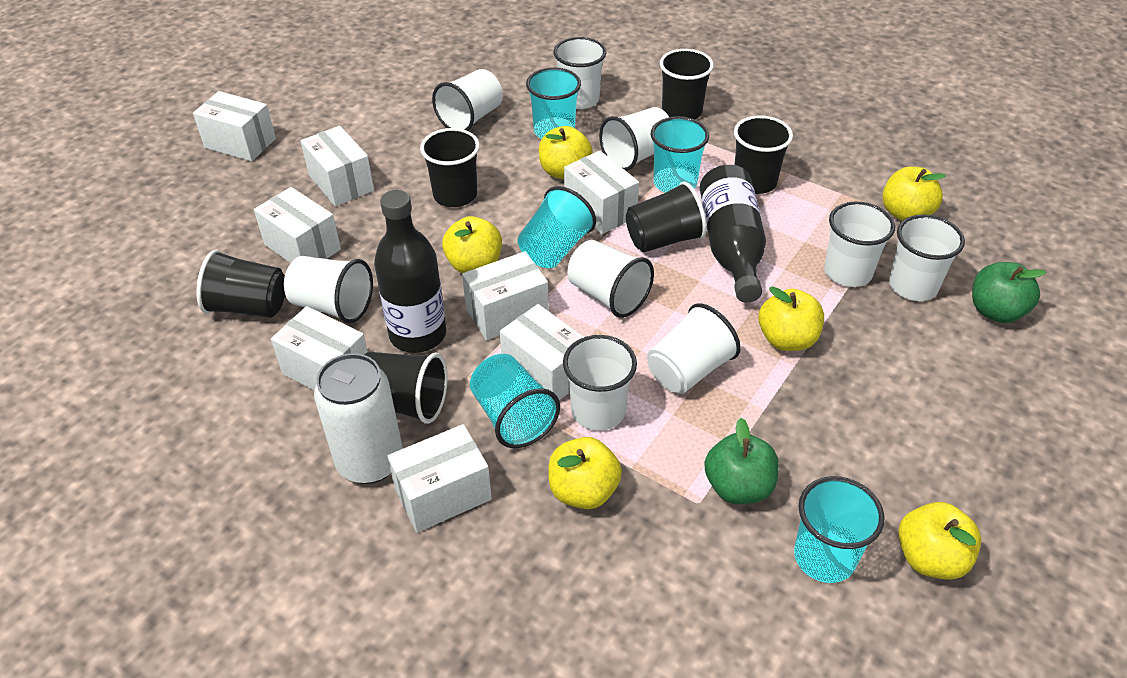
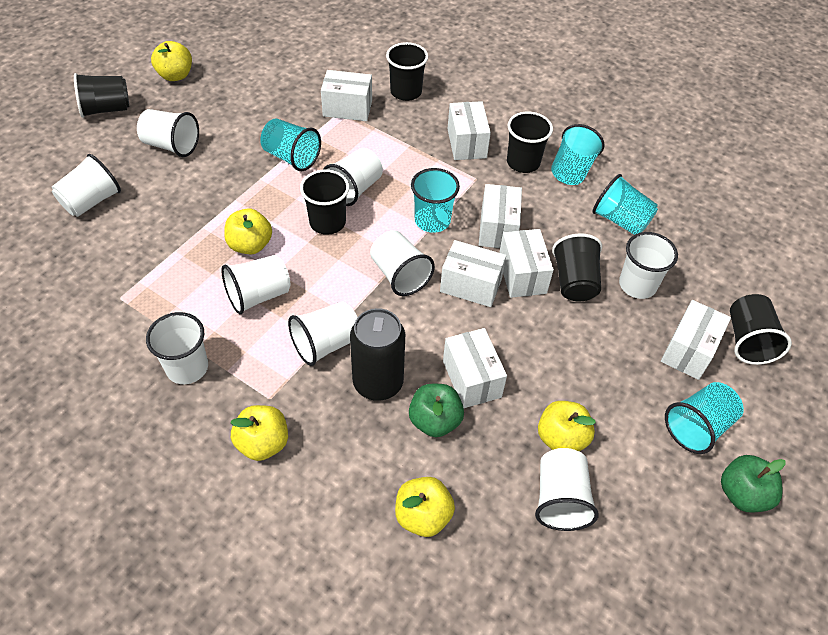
black bottle: 2 -> 0
black can: 0 -> 1
white box: 8 -> 7
white can: 1 -> 0
yellow apple: 6 -> 5

